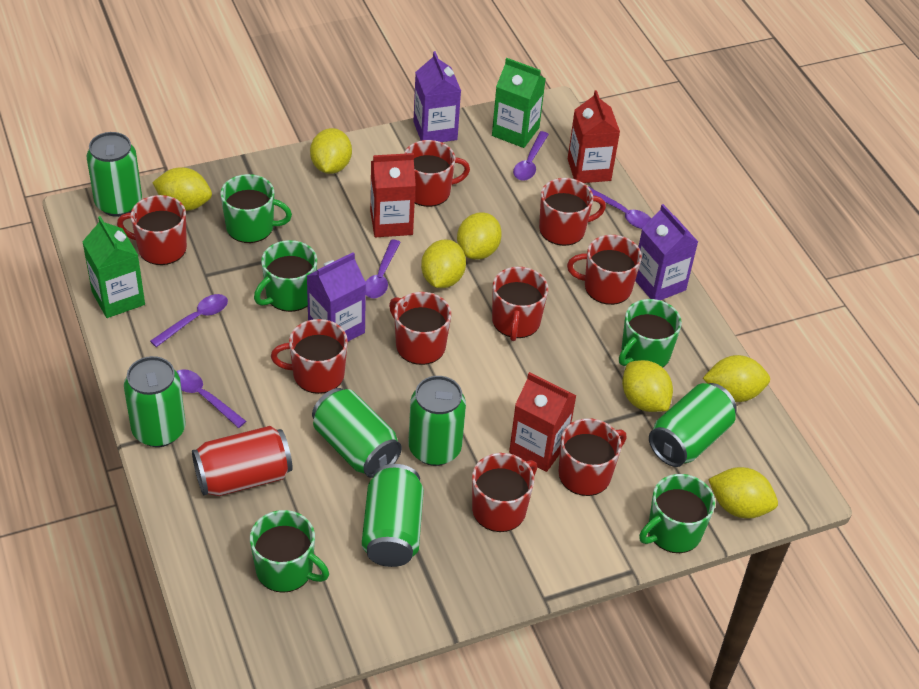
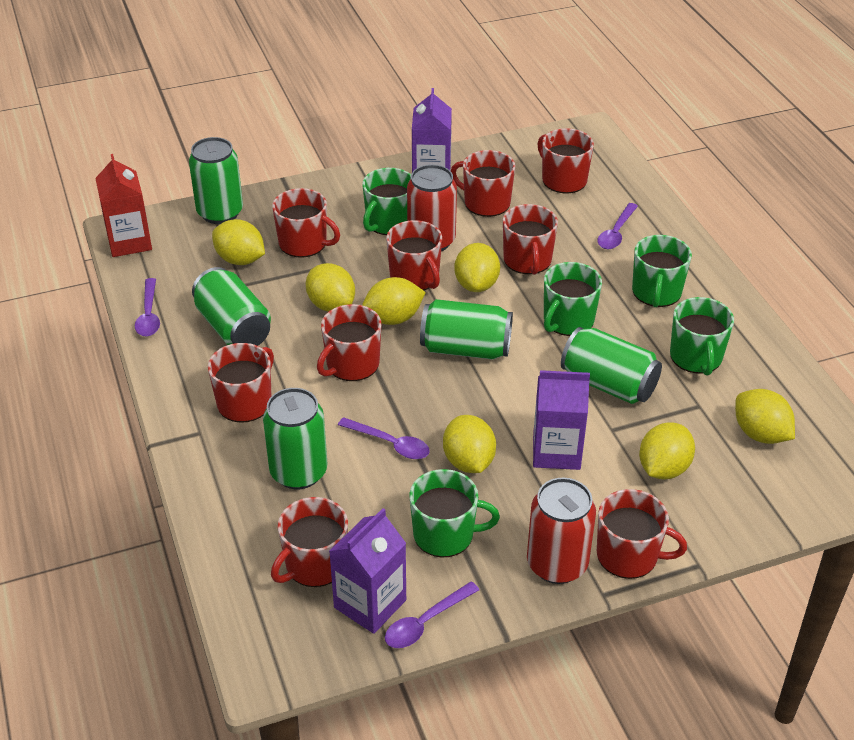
green can: 6 -> 5
green carton: 2 -> 0
purple spoon: 5 -> 4
red can: 1 -> 2
red carton: 3 -> 1

